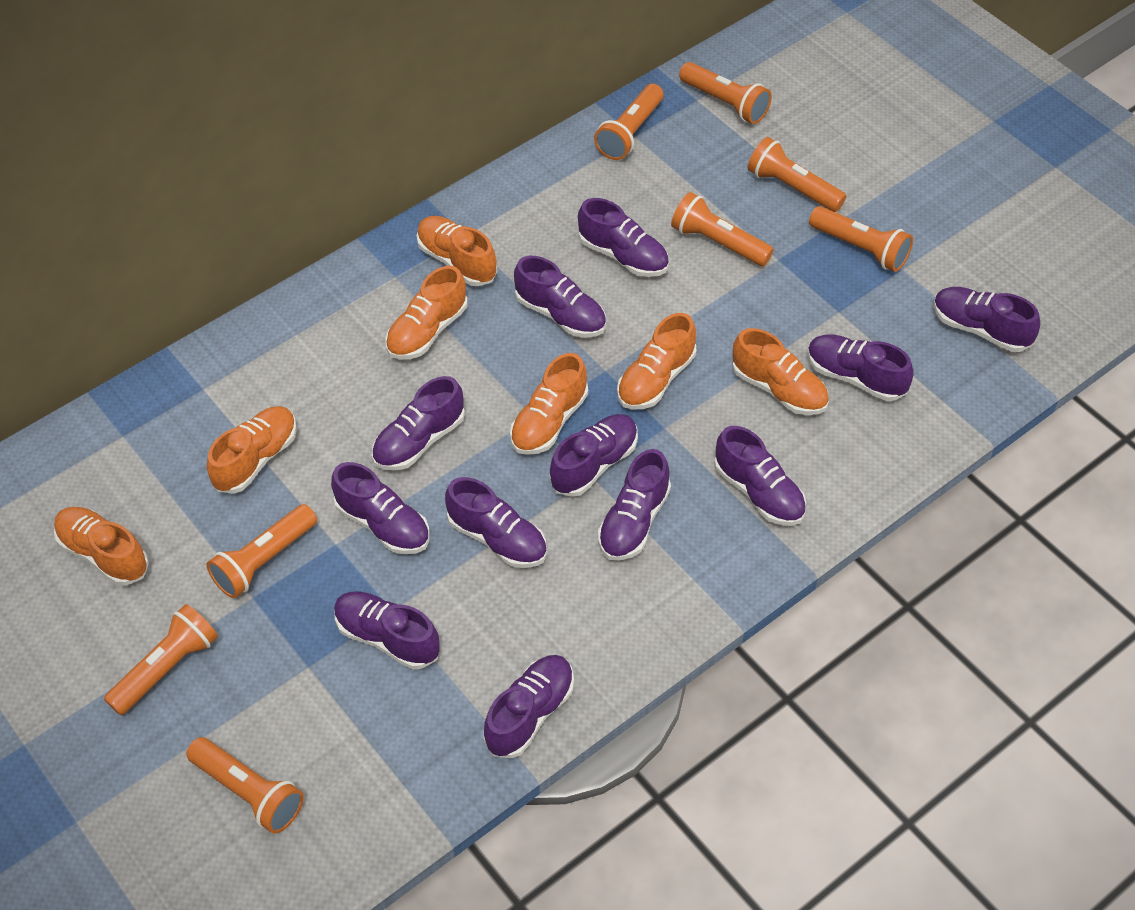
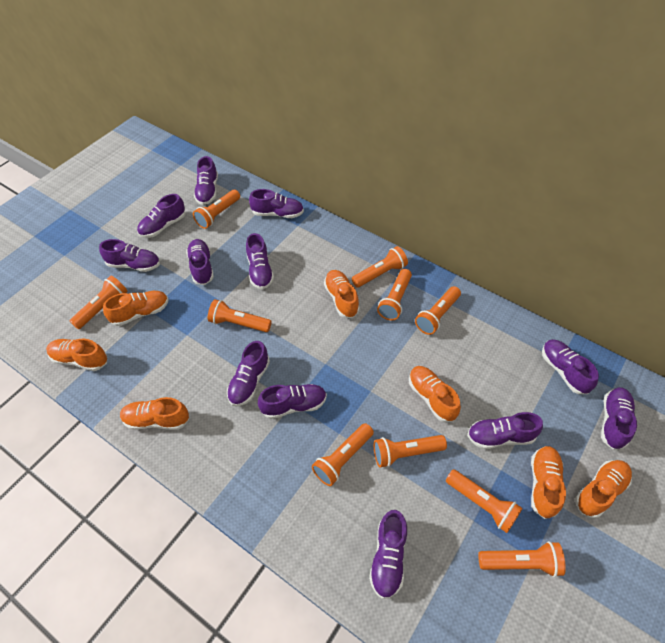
orange flashlight: 8 -> 10

